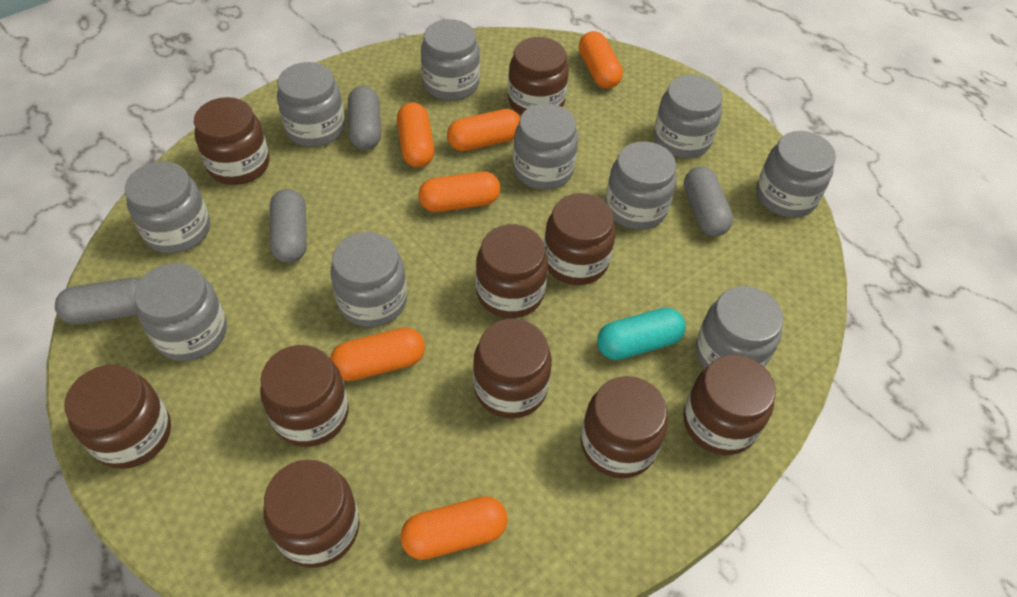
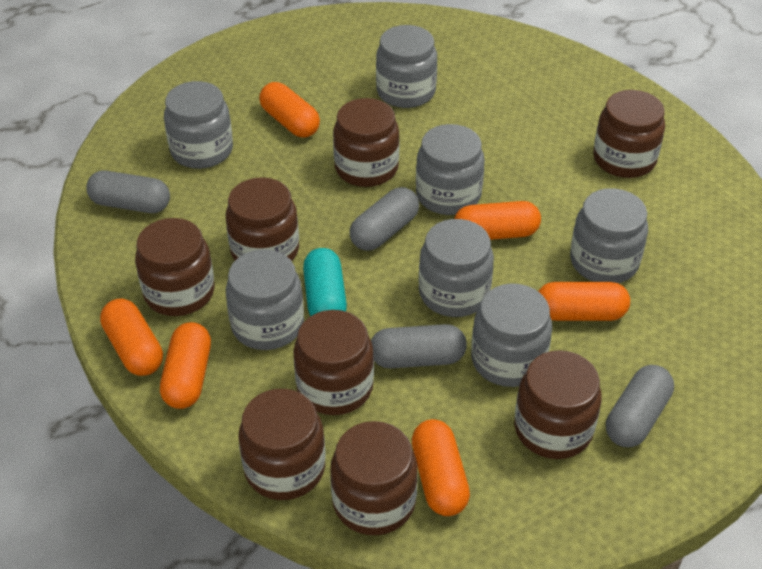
brown jar: 10 -> 8
grey jar: 10 -> 7

